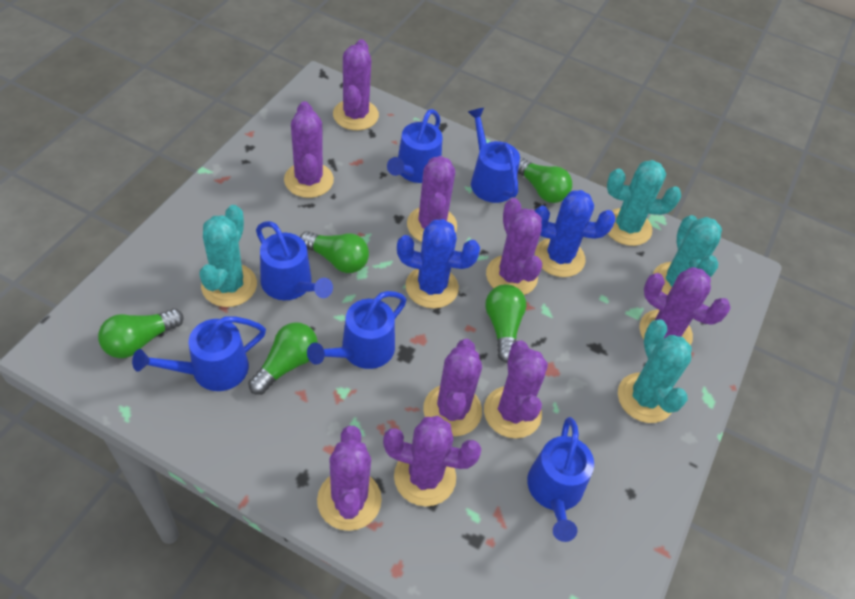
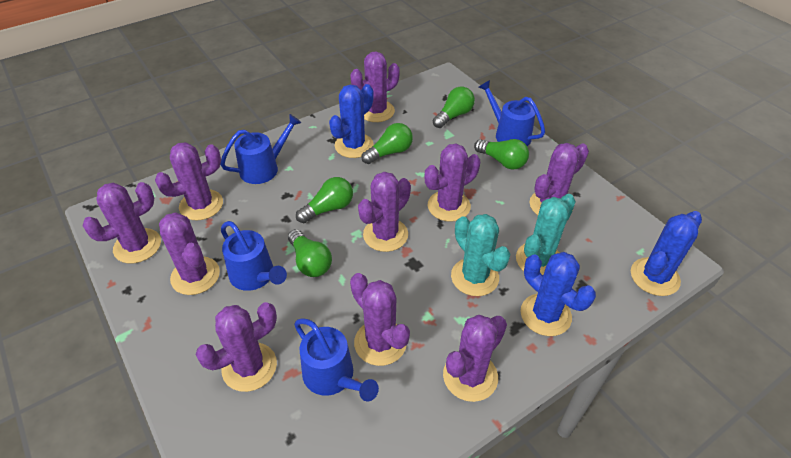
blue cactus: 2 -> 3
blue watering can: 6 -> 4
purple cactus: 9 -> 10
turquoise cactus: 4 -> 2

